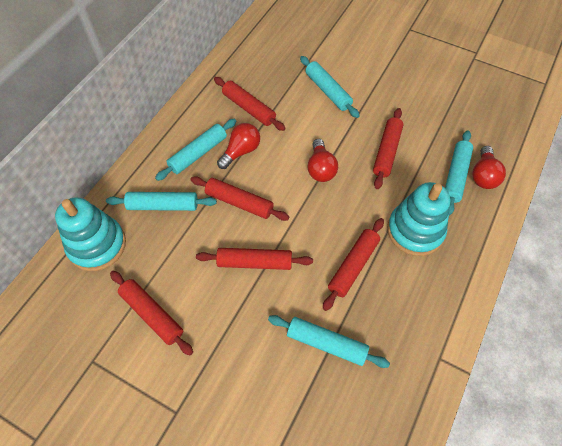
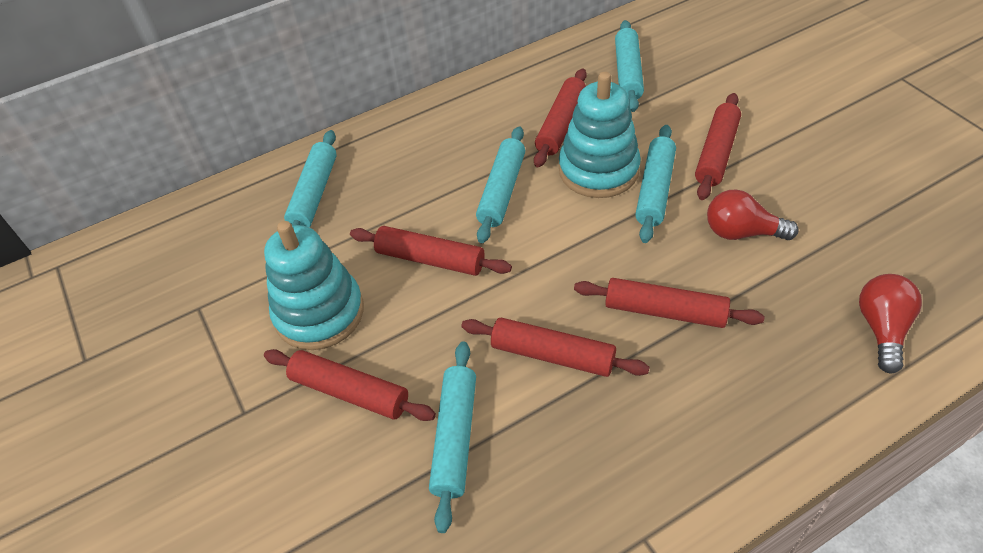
red light bulb: 3 -> 2

